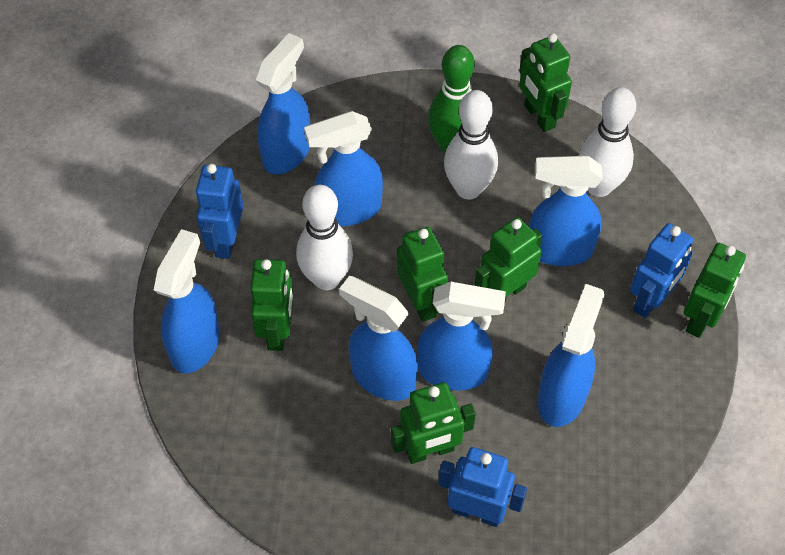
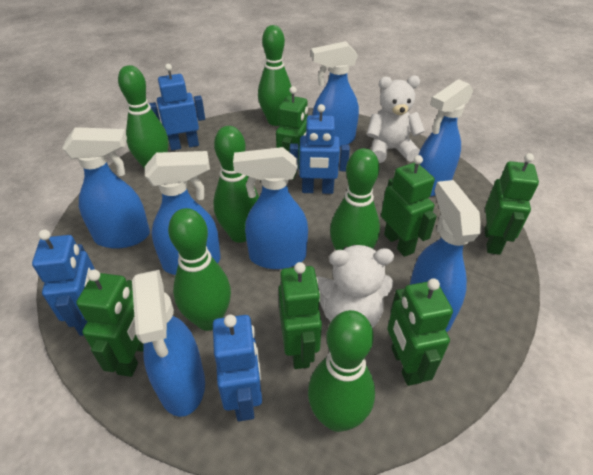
blue robot: 3 -> 4
green bowling pin: 1 -> 6
white bowling pin: 3 -> 0
white teddy bear: 0 -> 2

